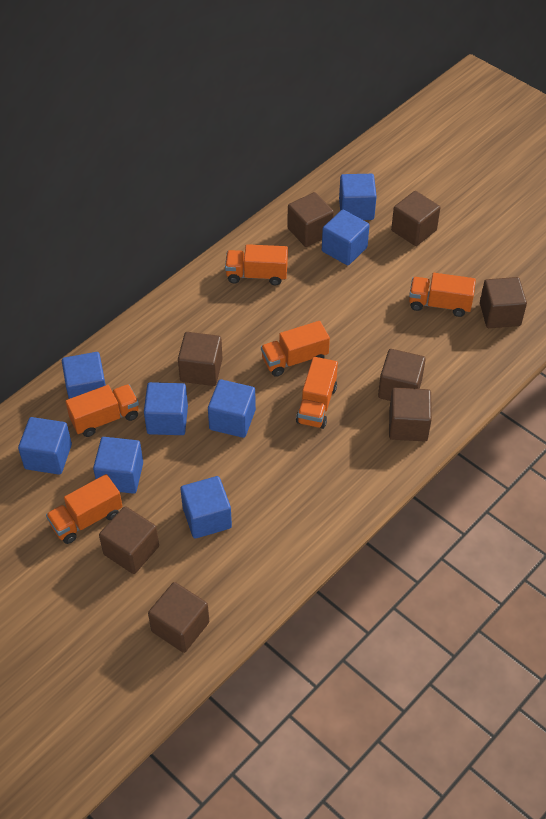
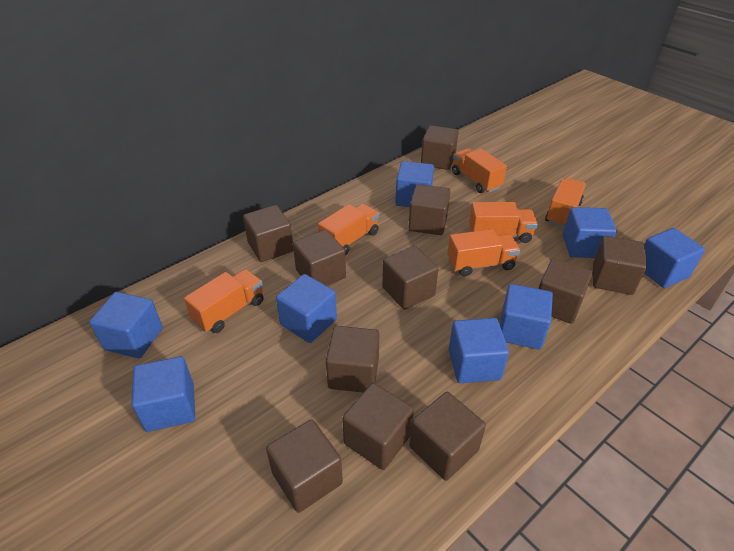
brown cube: 8 -> 11

